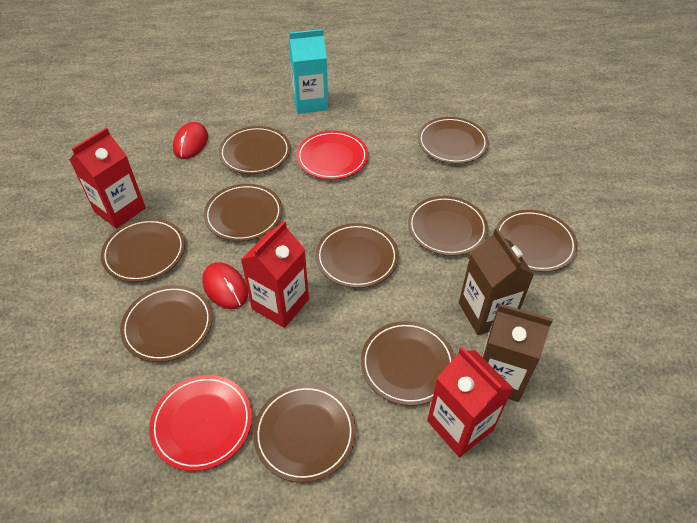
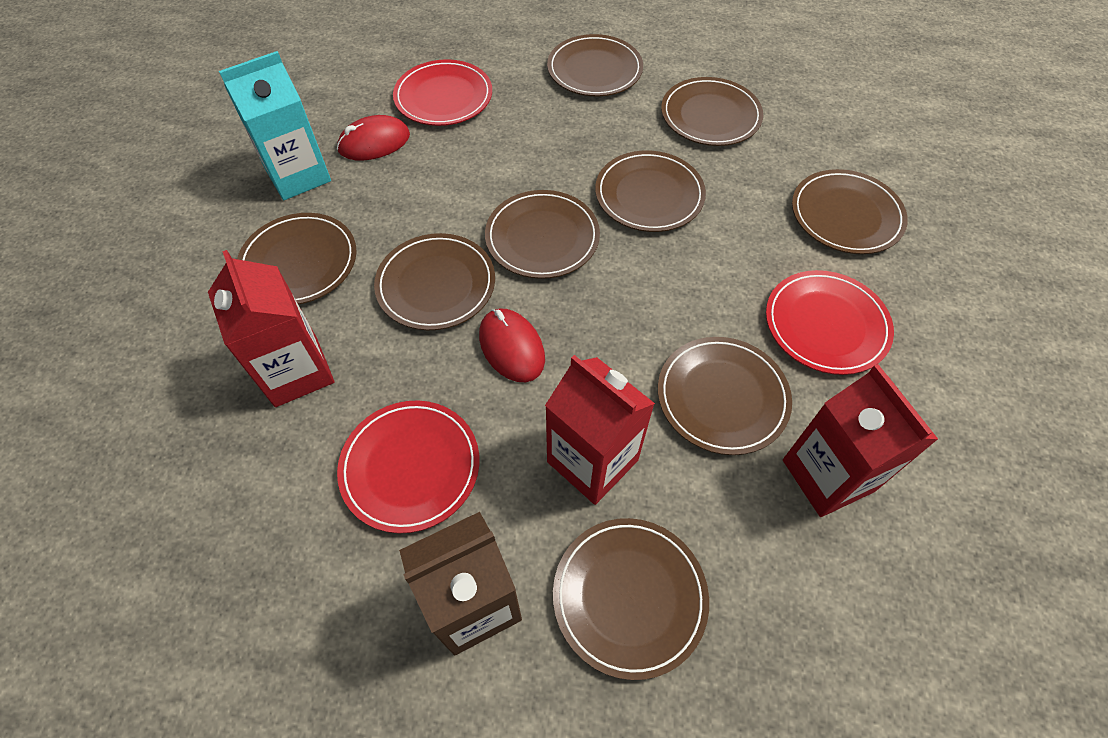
brown carton: 2 -> 1
brown plate: 10 -> 9
red plate: 2 -> 3

